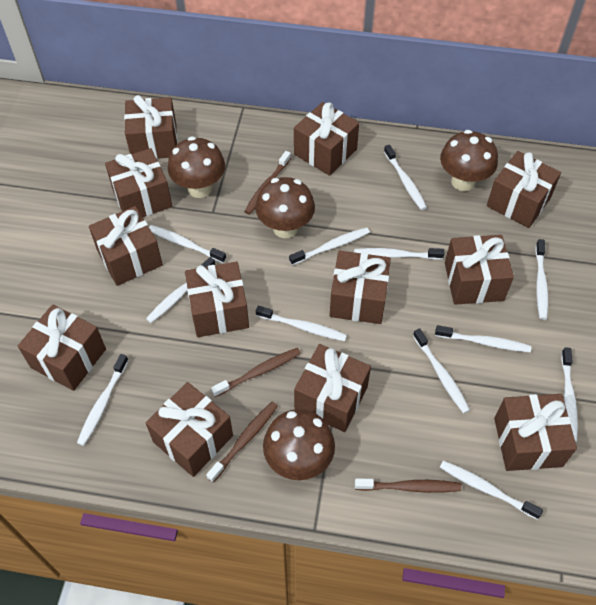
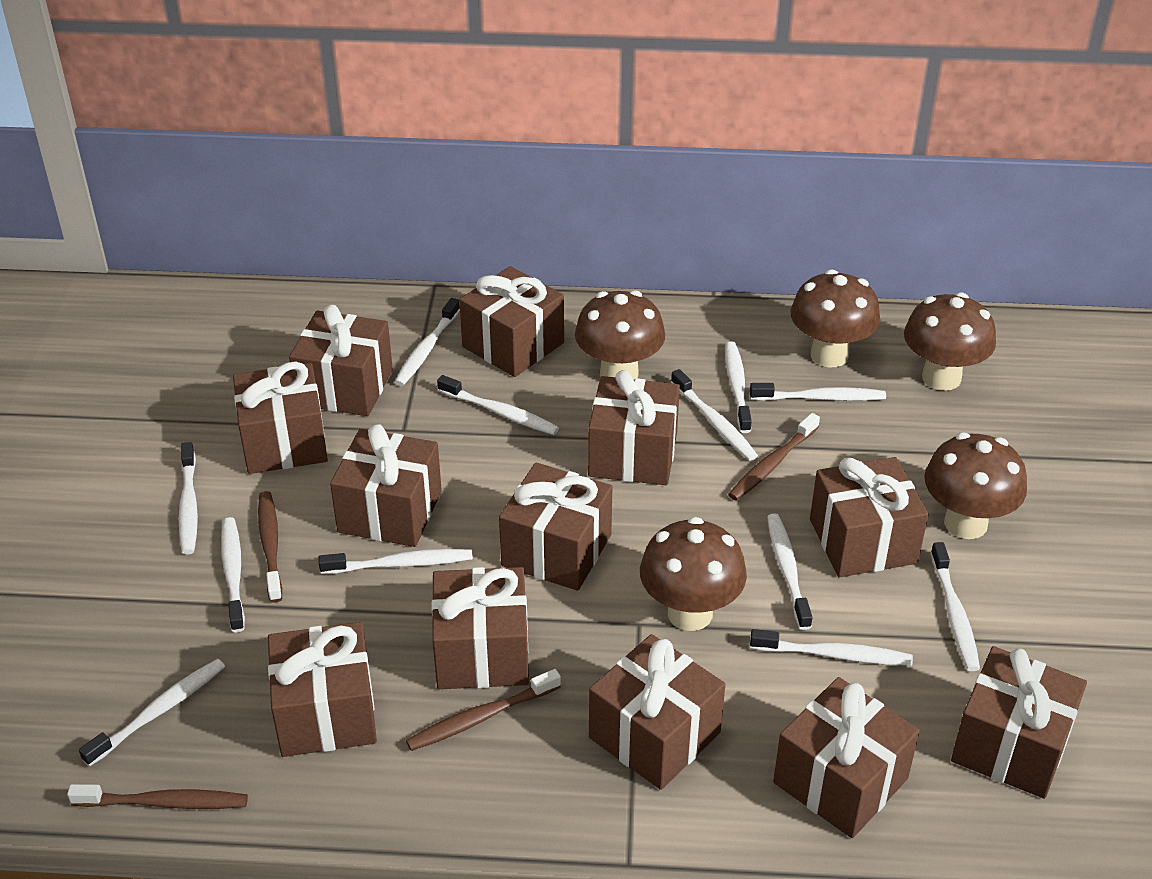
brown mushroom: 4 -> 5

